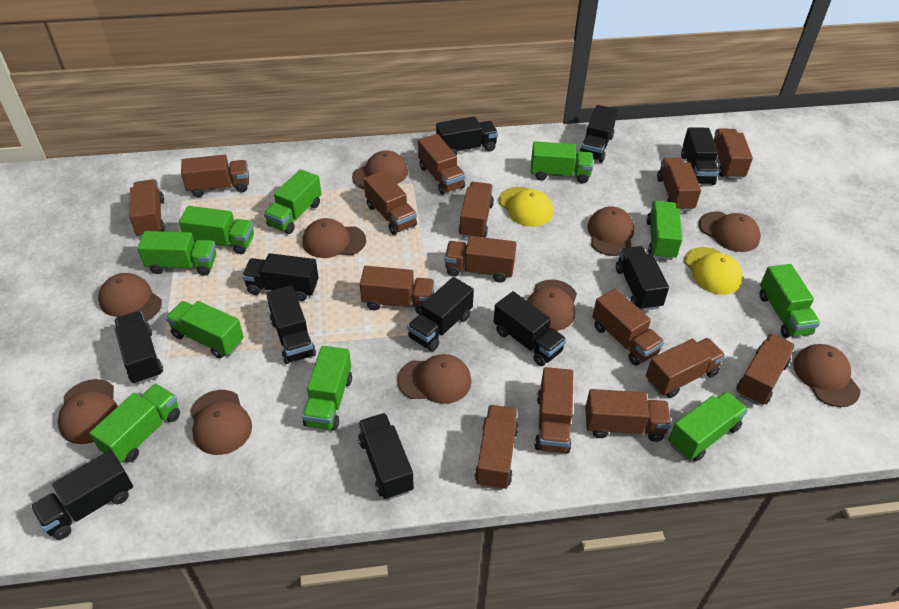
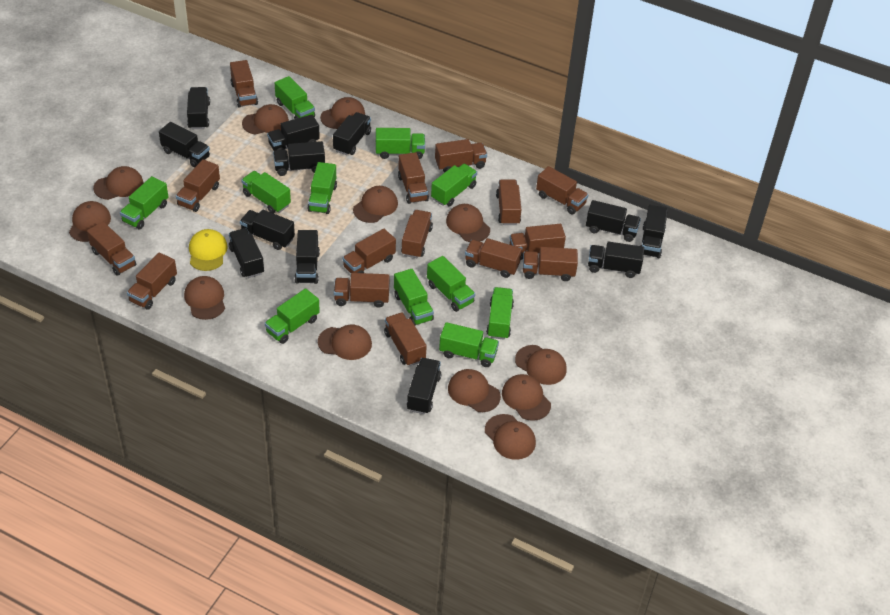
black truck: 11 -> 12
brown cap: 10 -> 12
green truck: 10 -> 11
yellow cap: 2 -> 1

